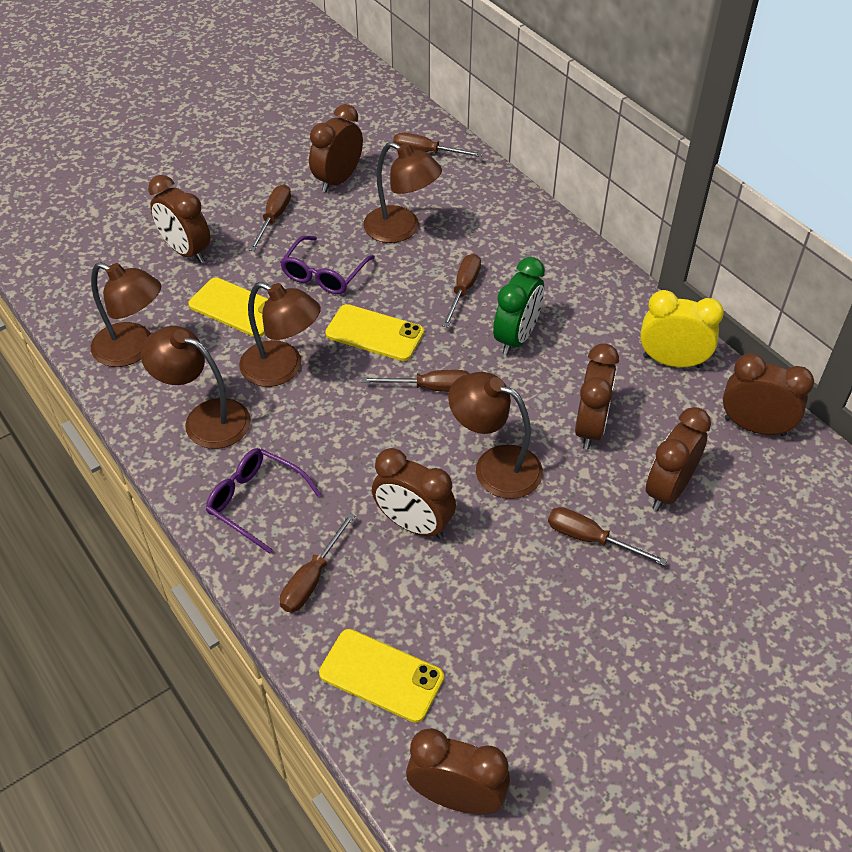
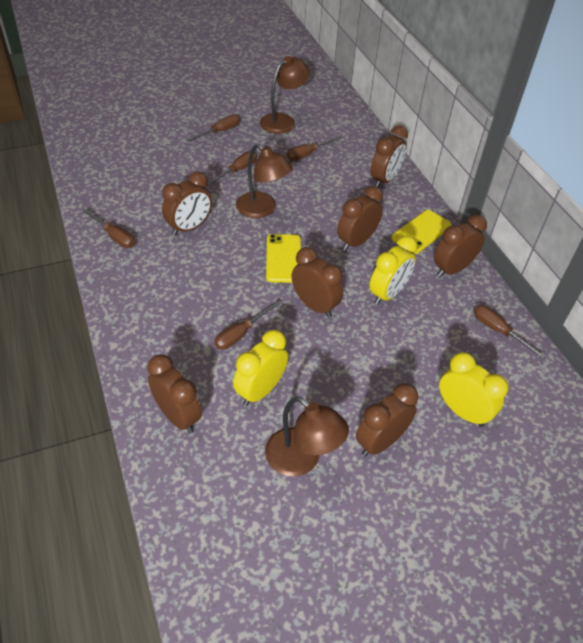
brown lamp: 5 -> 3
green clock: 1 -> 0
purple glasses: 2 -> 0
yellow clock: 1 -> 3
yellow phone: 3 -> 2

